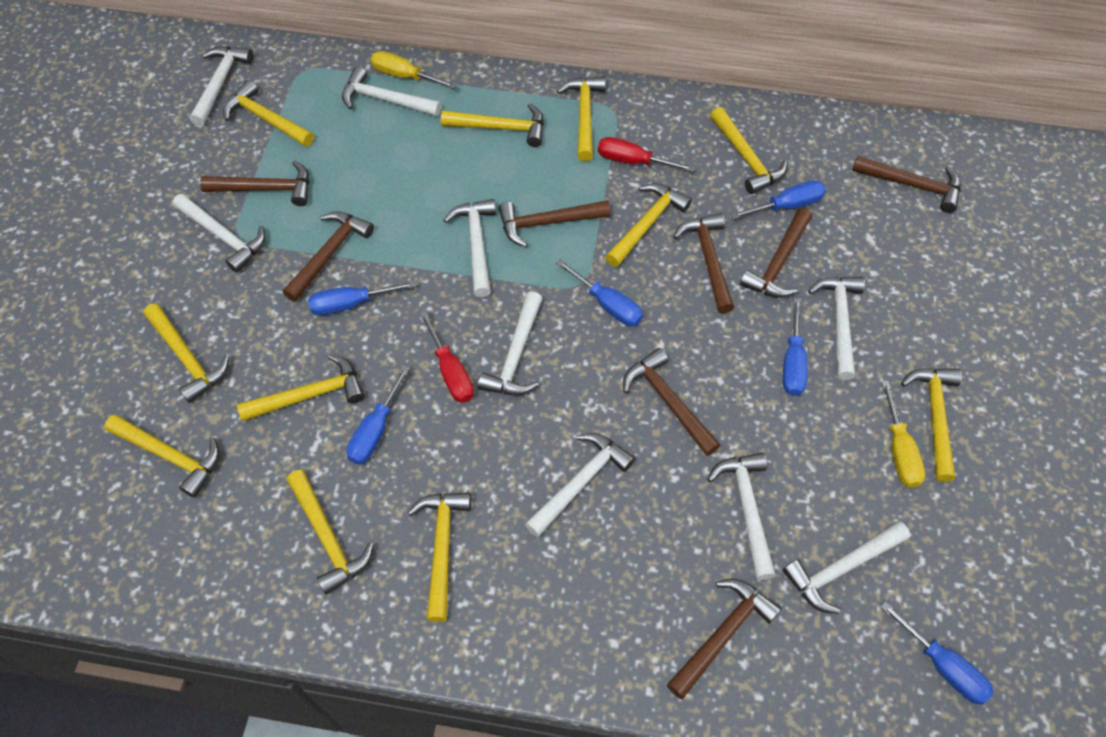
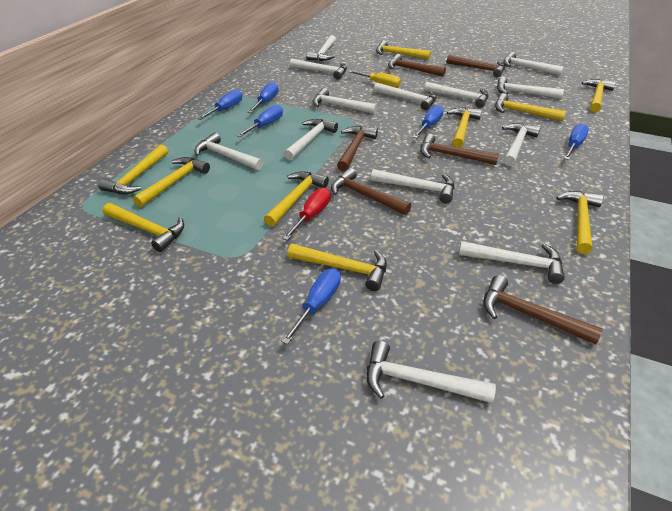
brown hammer: 8 -> 6
red screwdriver: 2 -> 1
white hammer: 9 -> 13
yellow hammer: 11 -> 10
yellow screwdriver: 2 -> 1

